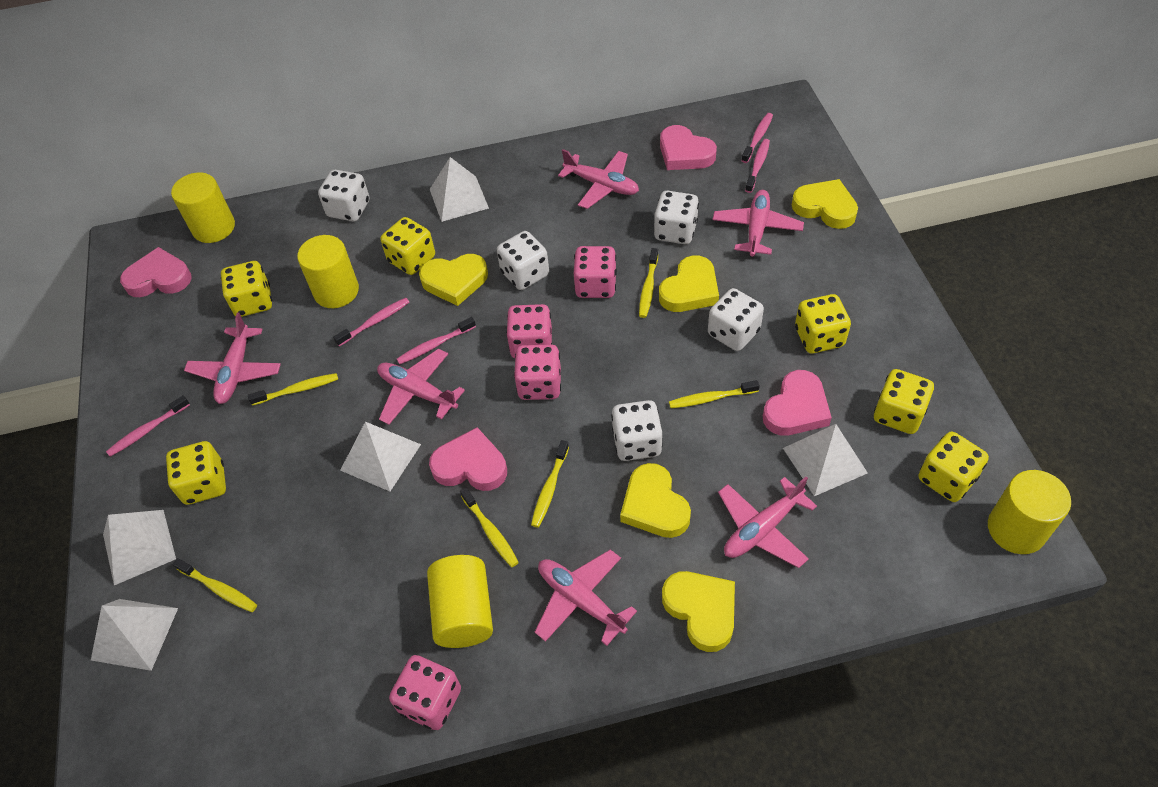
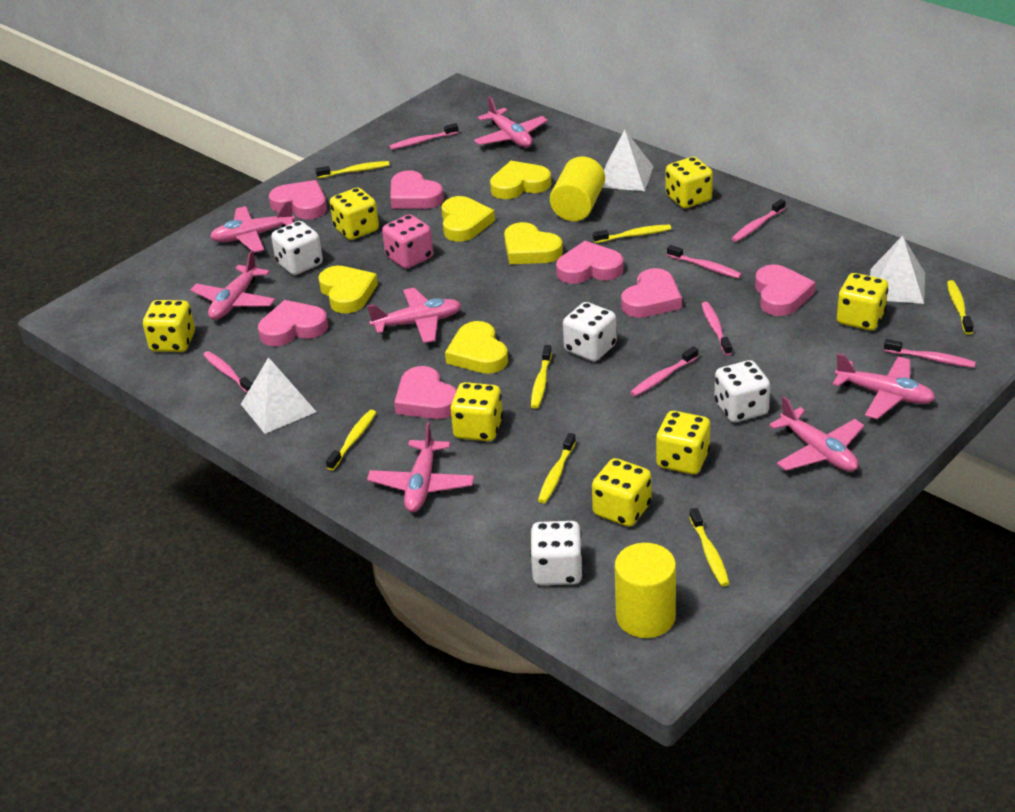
pink dice: 4 -> 1
pink heart: 4 -> 7
pink plane: 6 -> 7
pink toothbrush: 5 -> 7
white dice: 5 -> 4
white pyramid: 5 -> 3
yellow cylinder: 4 -> 2
yellow dice: 6 -> 7
yellow toothbrush: 6 -> 7

